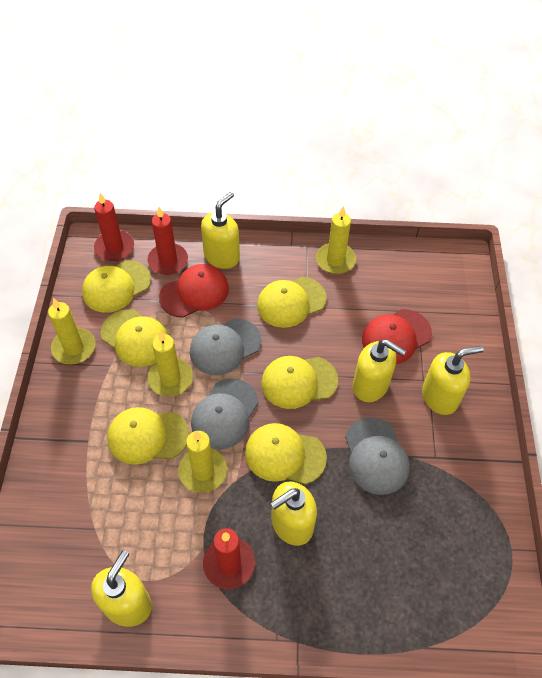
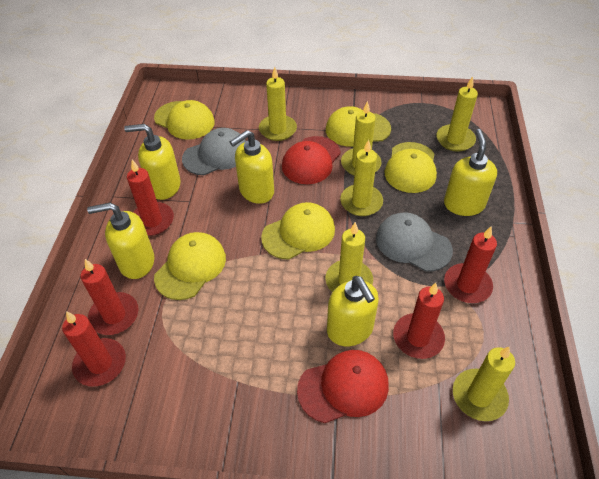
grey cap: 3 -> 2
red candle: 3 -> 5
yellow candle: 4 -> 6
yellow cap: 6 -> 5

